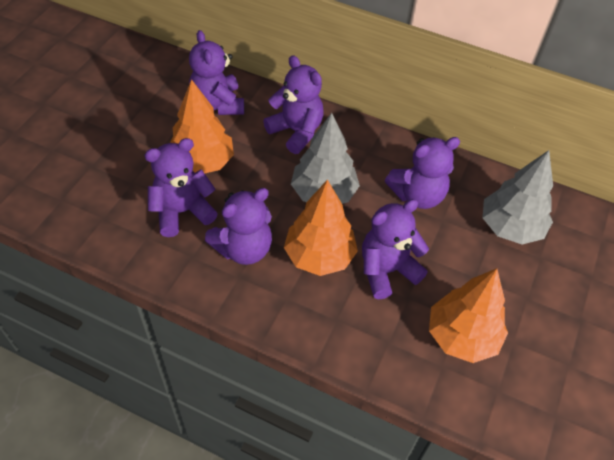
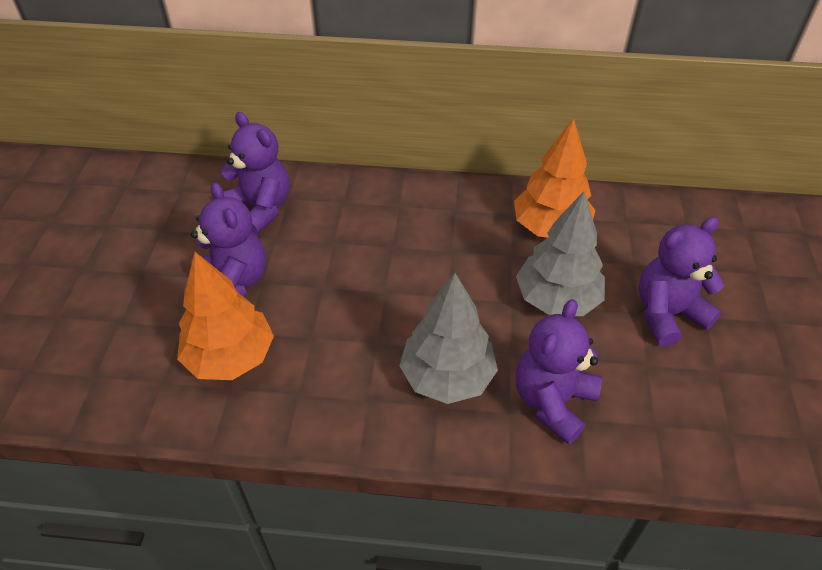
orange tree: 3 -> 2
purple teddy bear: 6 -> 4

